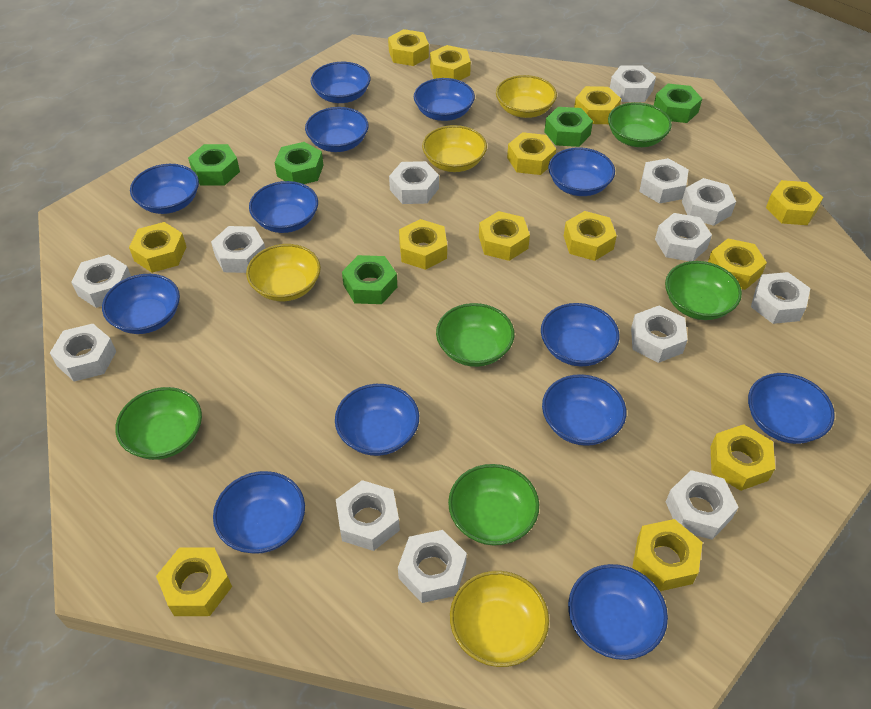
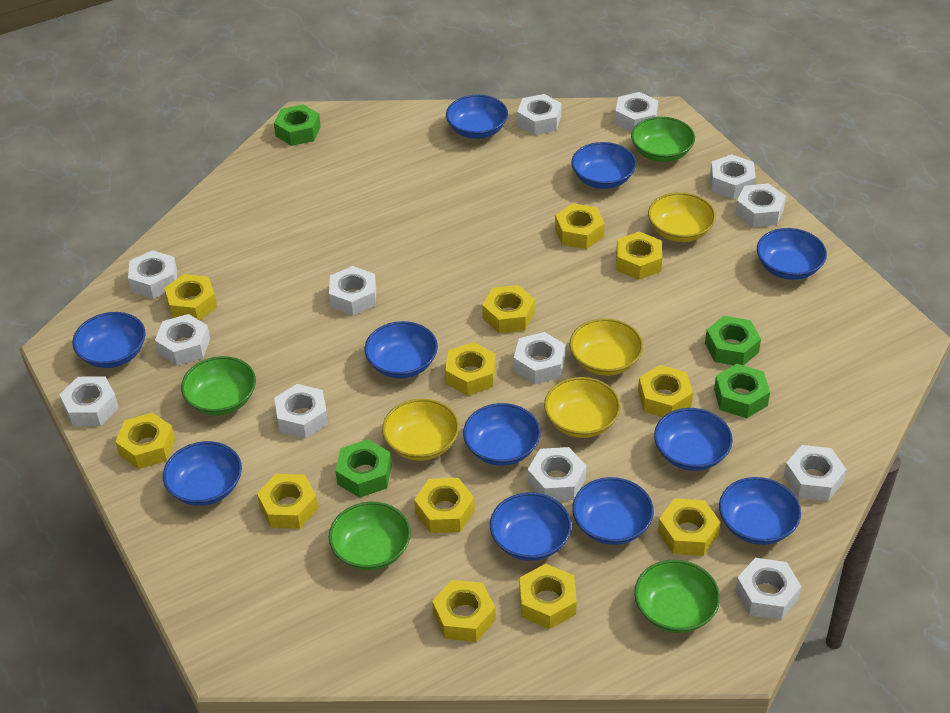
blue bowl: 13 -> 11
green bowl: 5 -> 4
green nut: 5 -> 4
yellow nut: 13 -> 12

